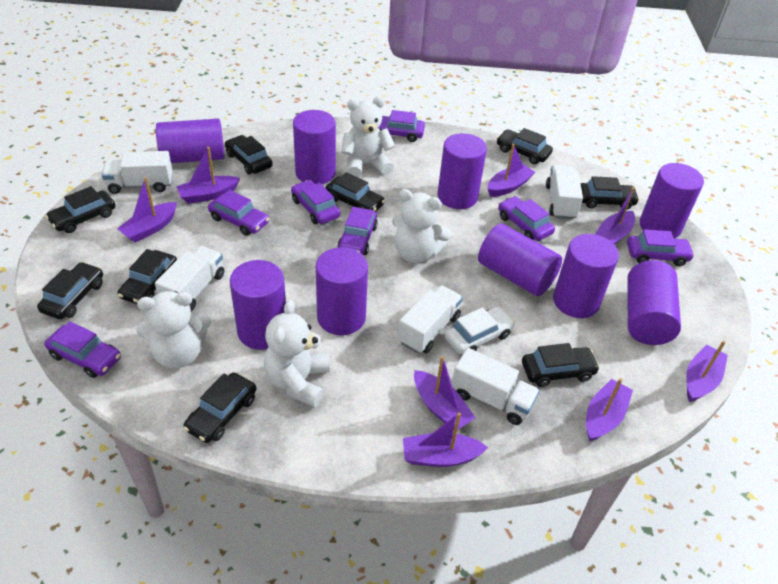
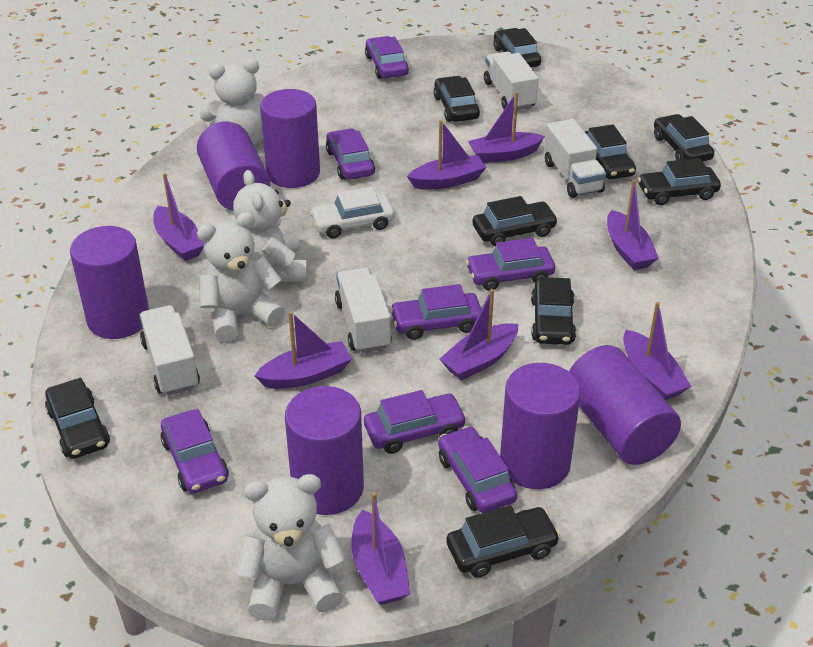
purple cylinder: 9 -> 6
white truck: 5 -> 4

